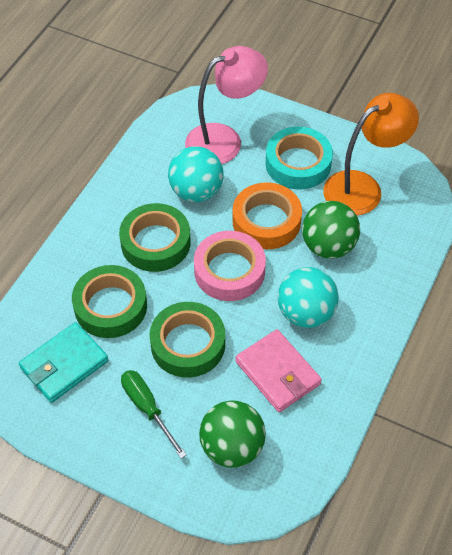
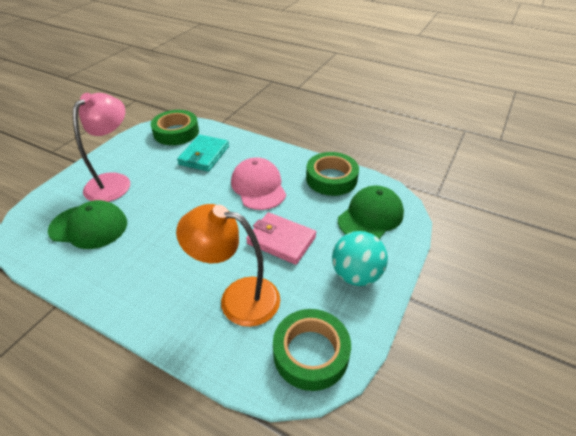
green ball: 2 -> 0
green cap: 0 -> 2
green screwdriver: 1 -> 0
orange tape: 1 -> 0
pink cap: 0 -> 1
pink tape: 1 -> 0
turquoise ball: 2 -> 1
turquoise tape: 1 -> 0

